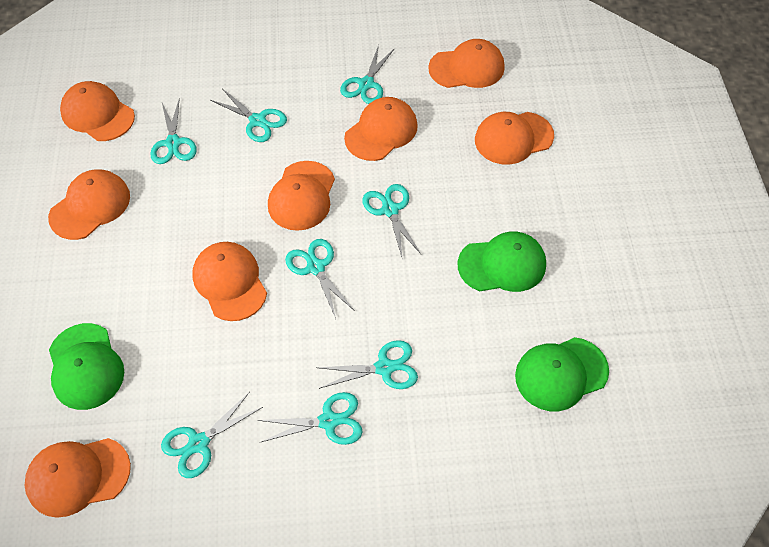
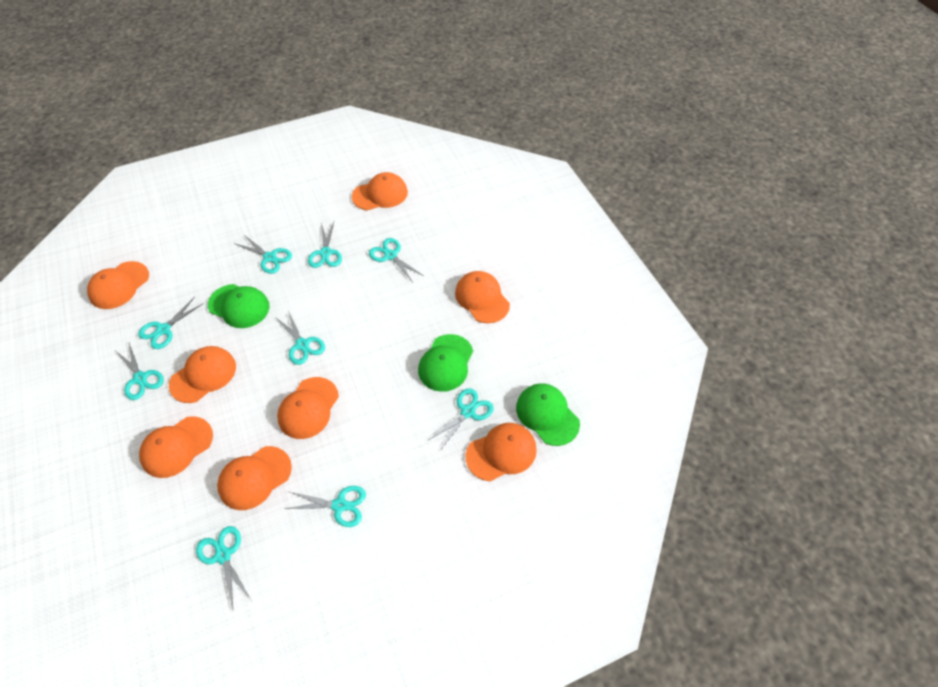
turquoise scissors: 8 -> 9

